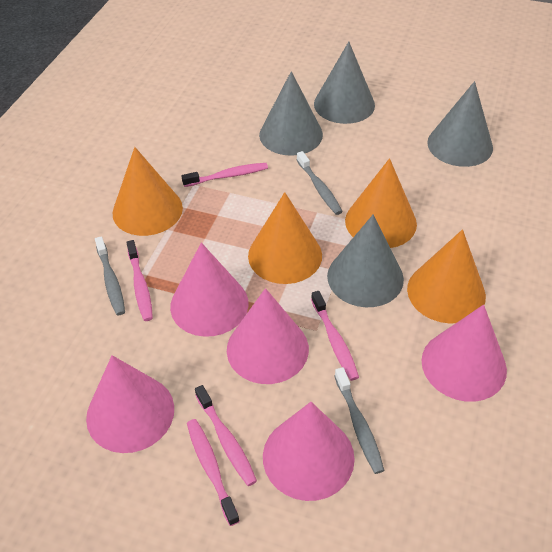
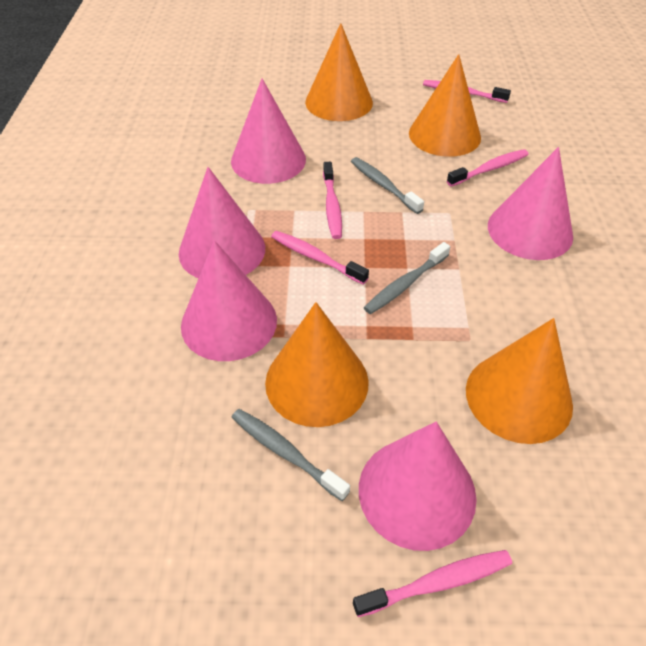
grey cone: 4 -> 0

